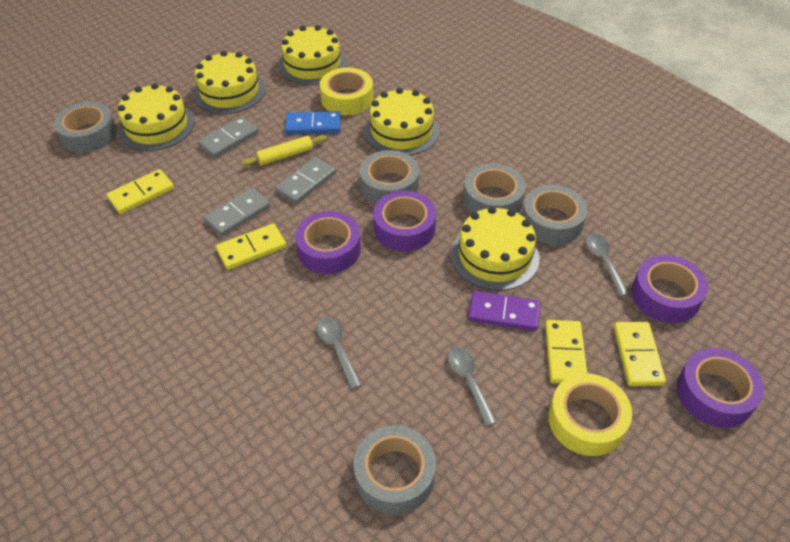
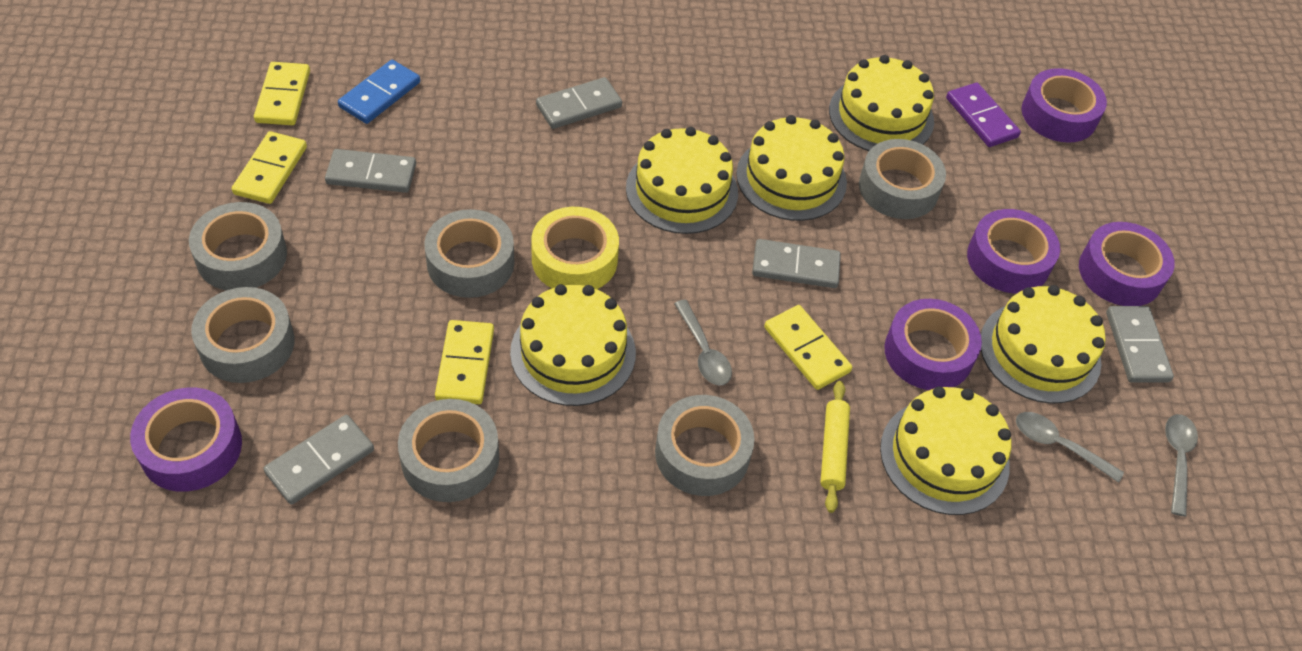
grey domino: 3 -> 5
grey tape: 5 -> 6
purple tape: 4 -> 5
yellow cake: 5 -> 6
yellow tape: 2 -> 1

